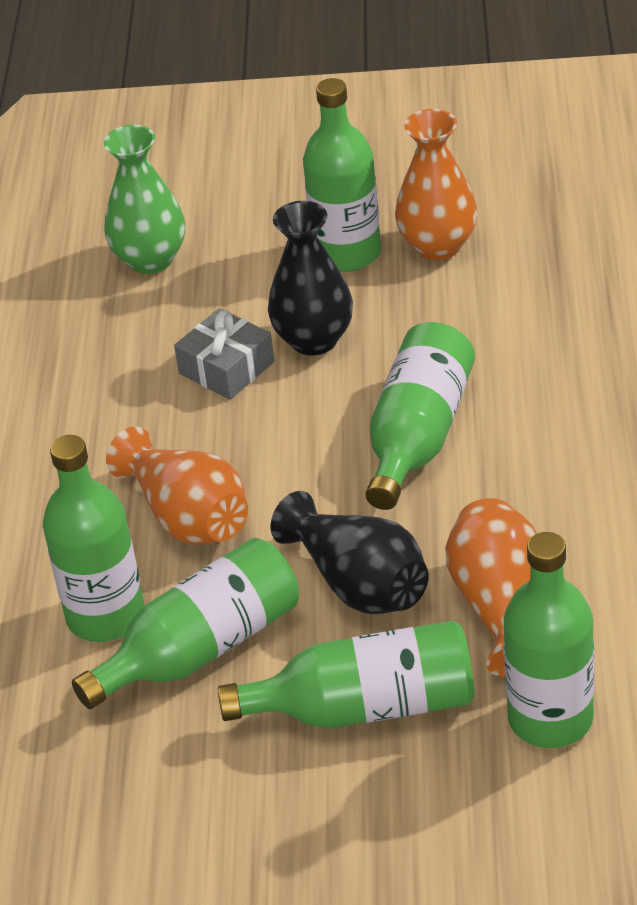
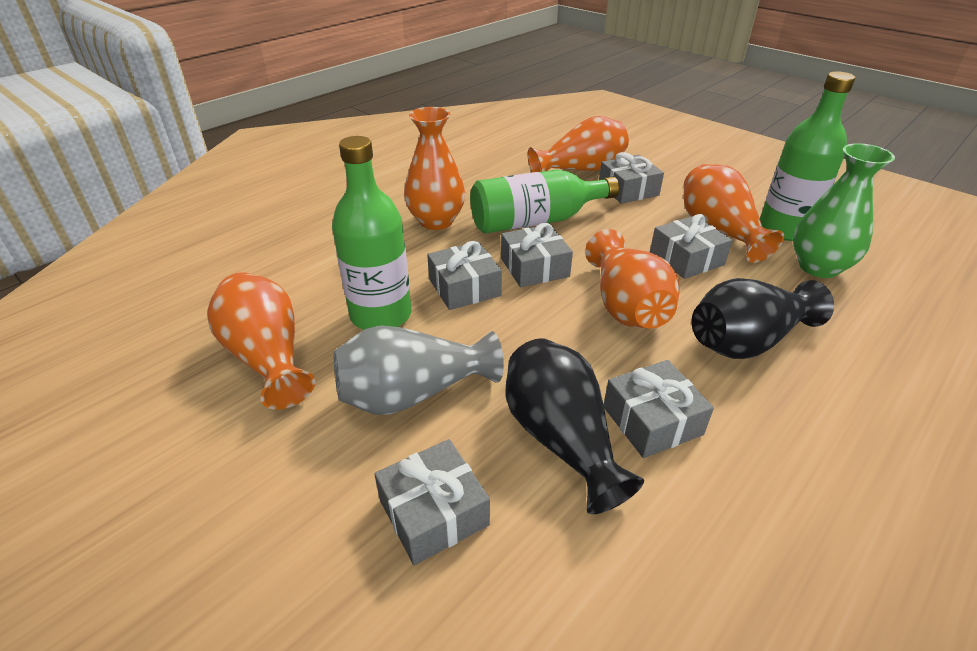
green bottle: 6 -> 3
grey gift: 1 -> 6
grey vase: 0 -> 1
orange vase: 3 -> 5

